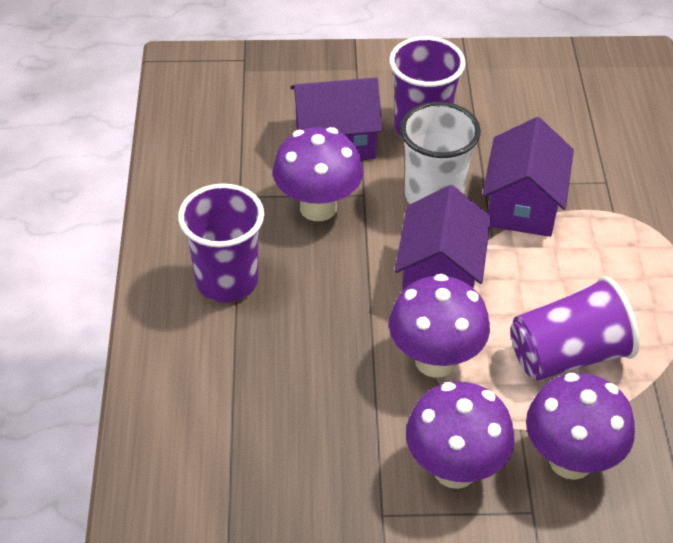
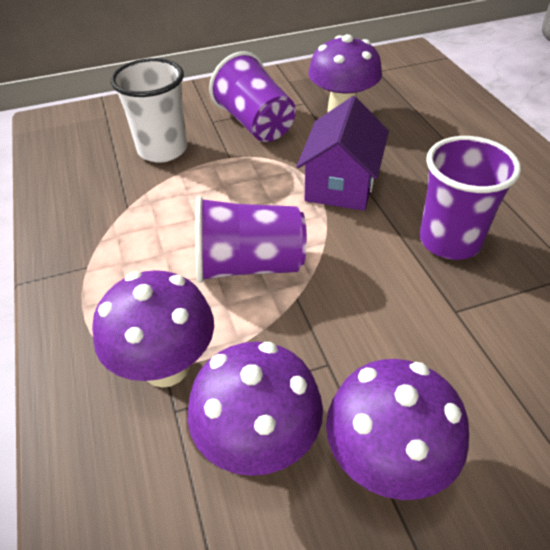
purple house: 3 -> 1

